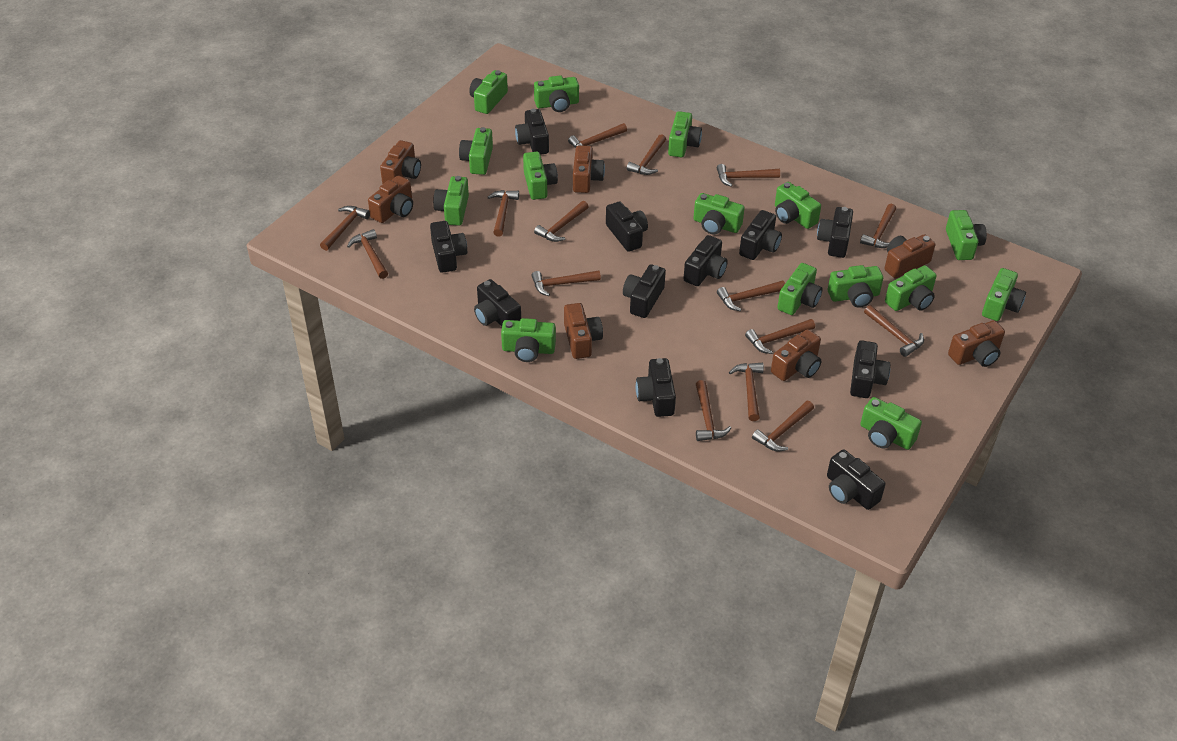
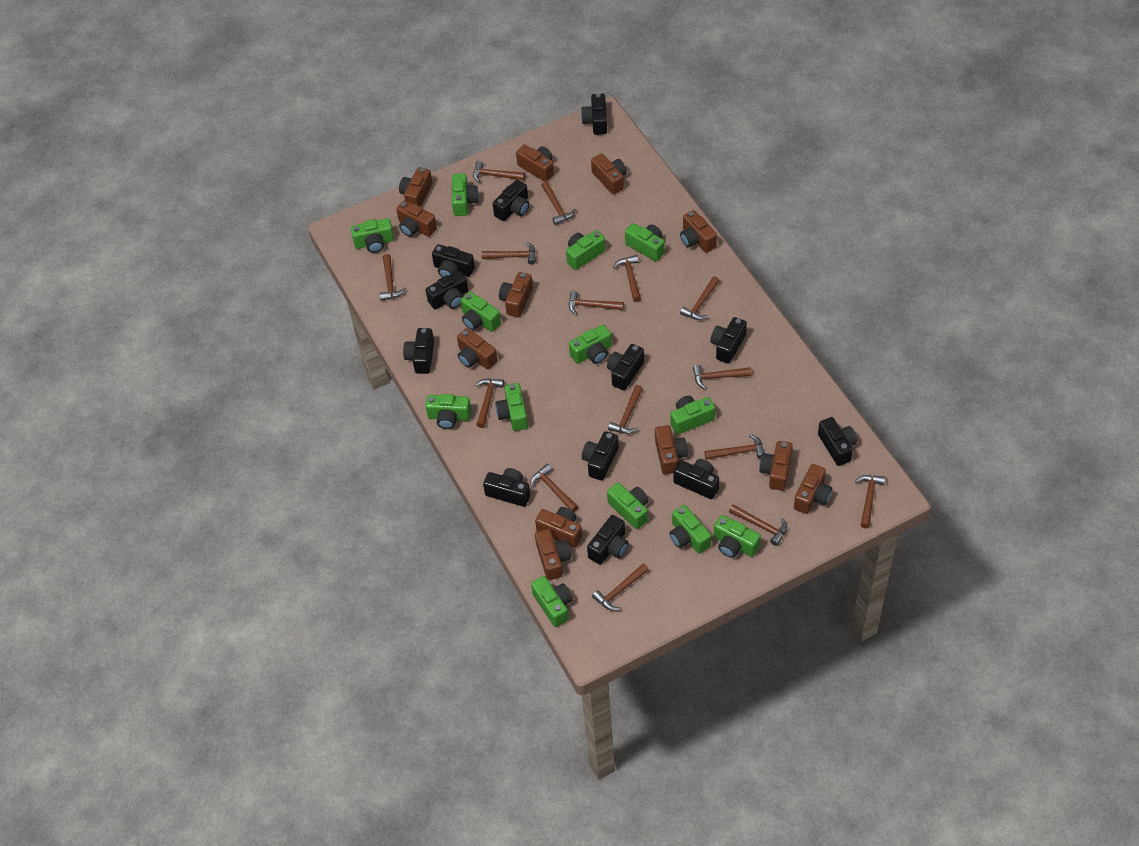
black camera: 11 -> 12
brown camera: 7 -> 12
green camera: 15 -> 13

